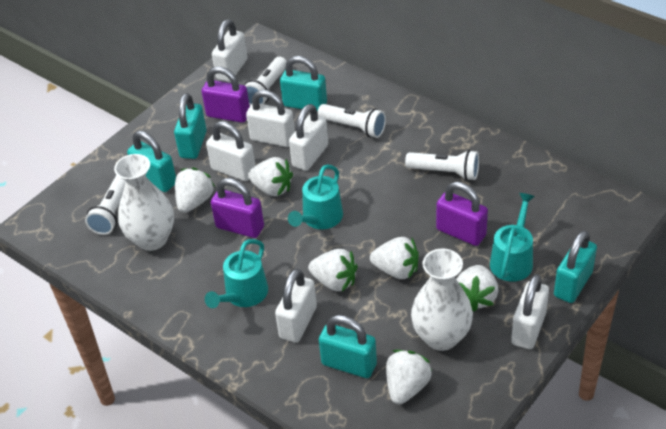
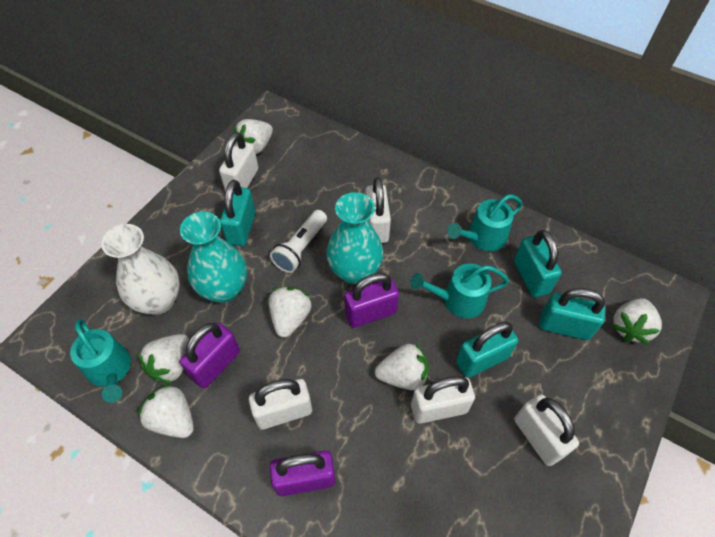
turquoise padlock: 5 -> 4
turquoise vase: 0 -> 2
white flashlight: 4 -> 1
white padlock: 6 -> 5
white vase: 2 -> 1

